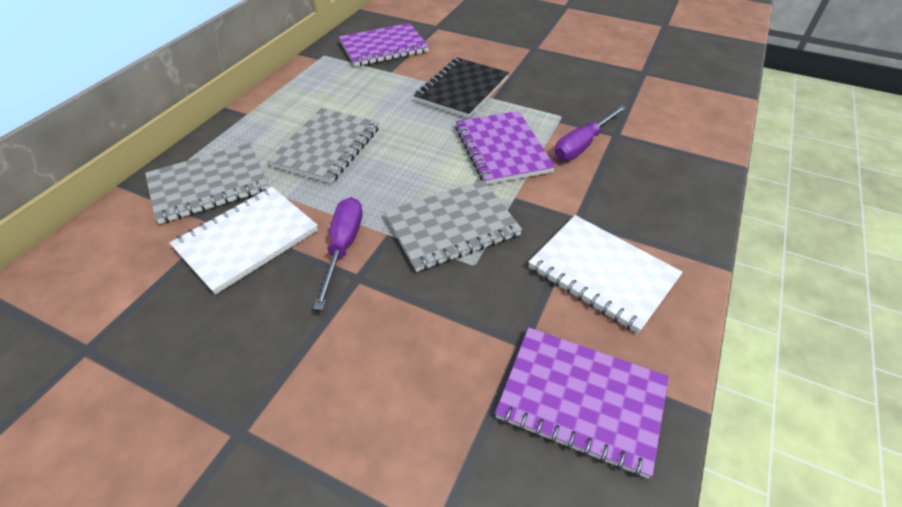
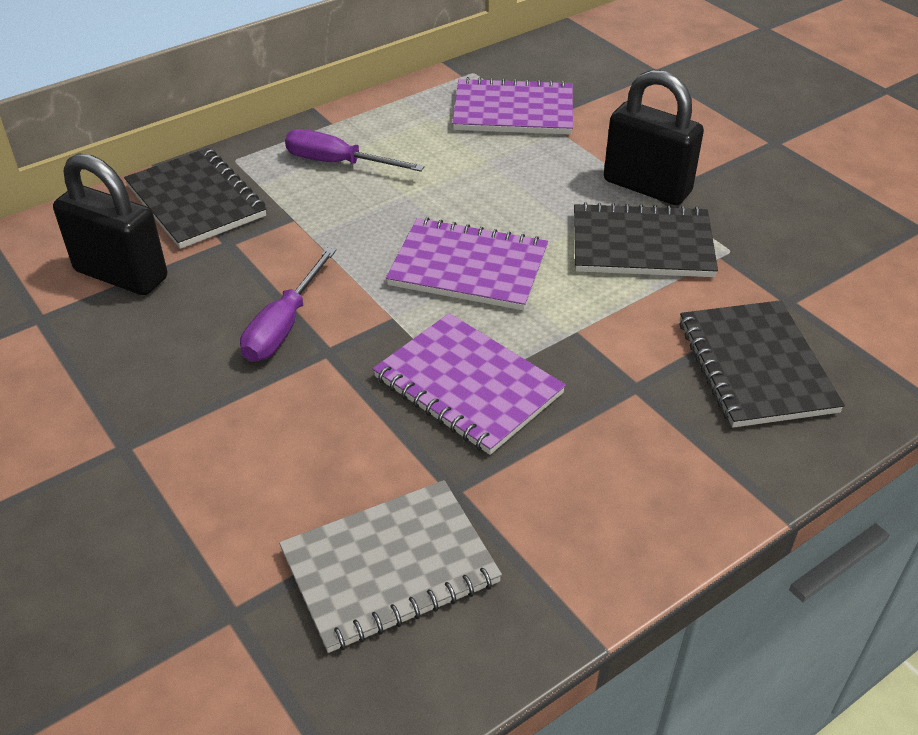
black notebook: 1 -> 3
black padlock: 0 -> 2
grey notebook: 3 -> 1
white notebook: 2 -> 0

